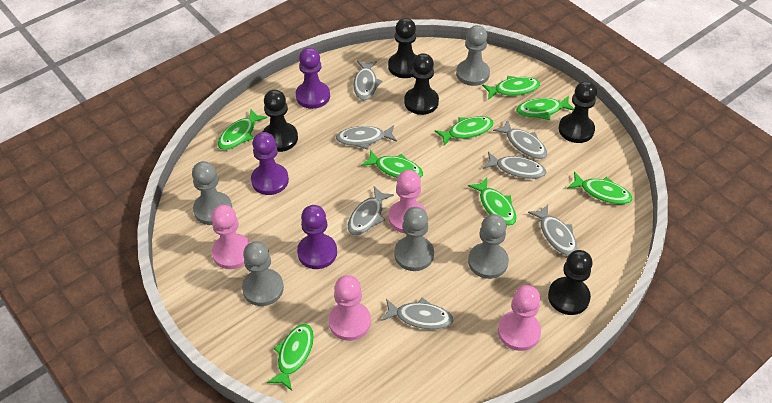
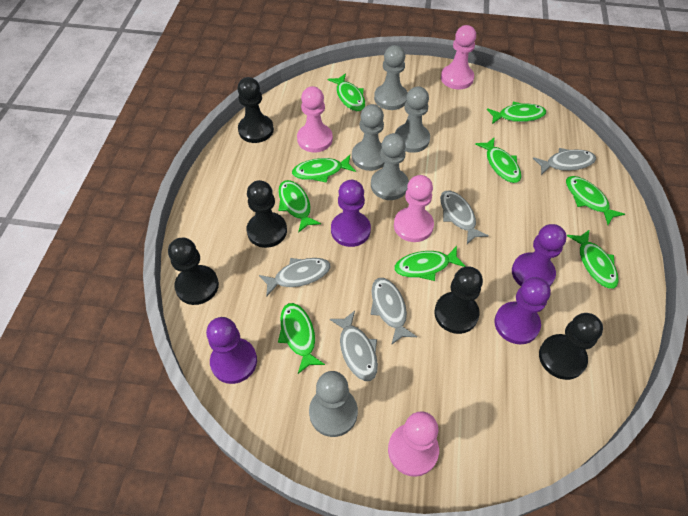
green fish: 8 -> 9
grey fish: 7 -> 5
purple pawn: 3 -> 4

